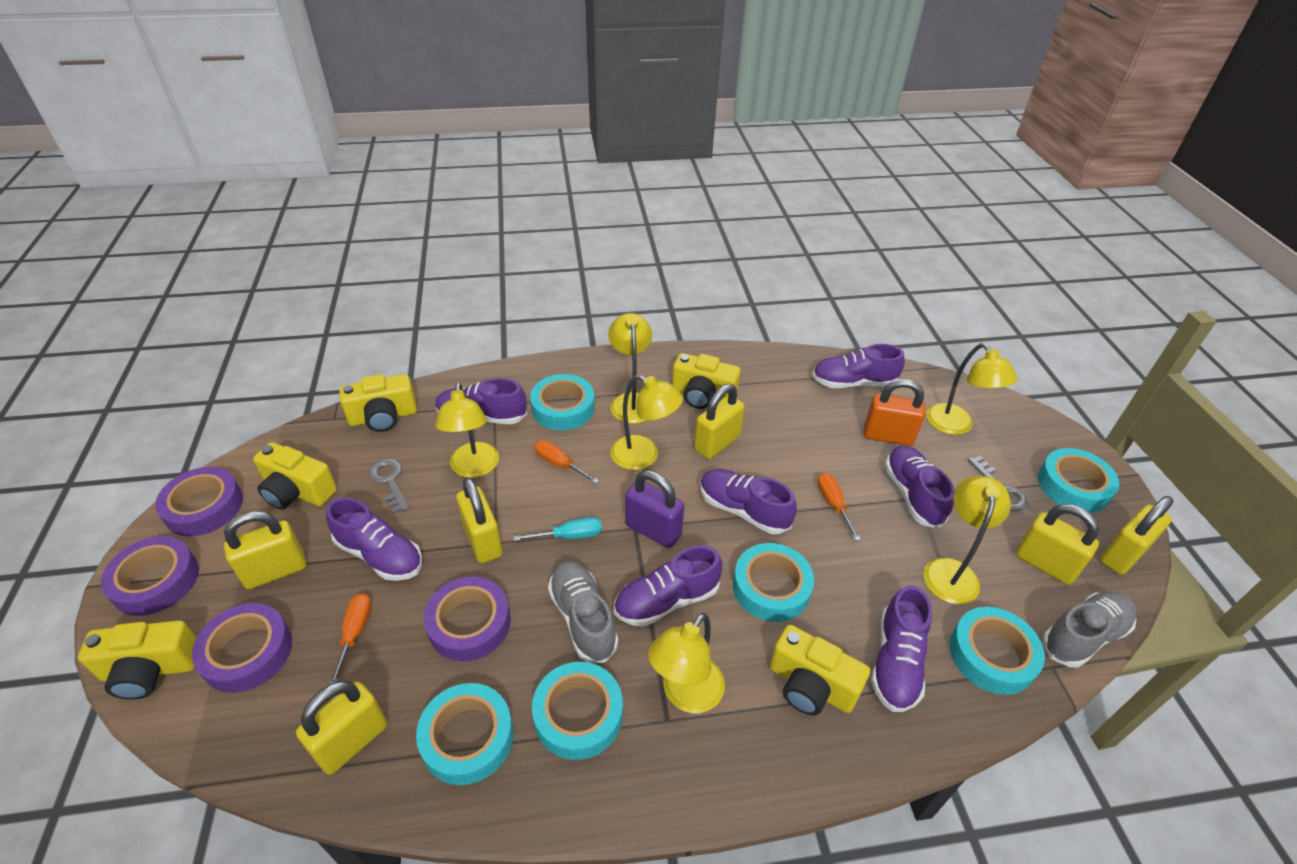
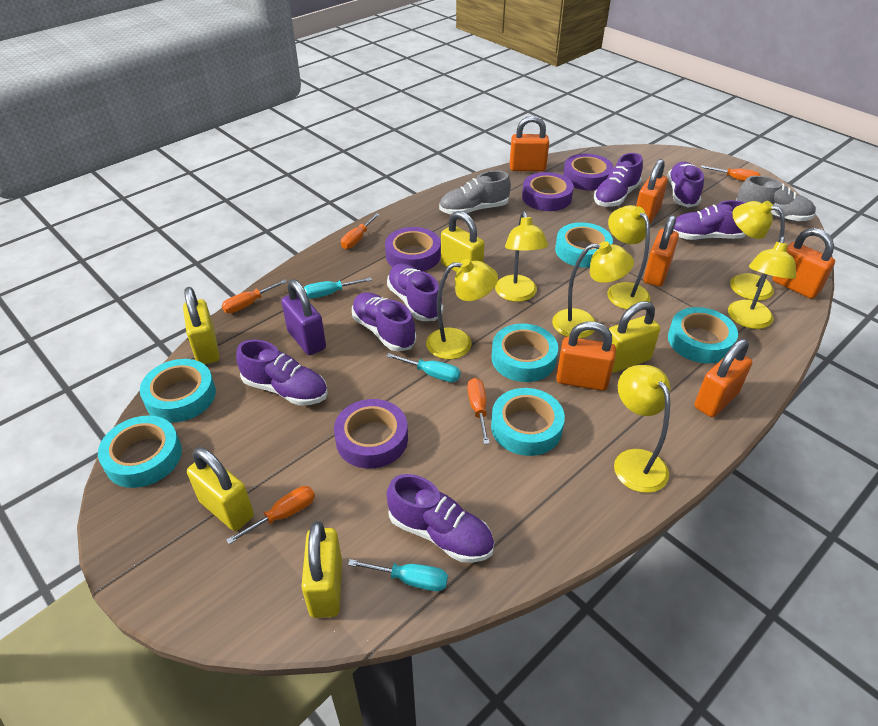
grey key: 2 -> 0
orange padlock: 1 -> 6
orange screwdriver: 3 -> 5
turquoise screwdriver: 1 -> 3
yellow camera: 5 -> 0
yellow lamp: 6 -> 7
yellow padlock: 6 -> 5

